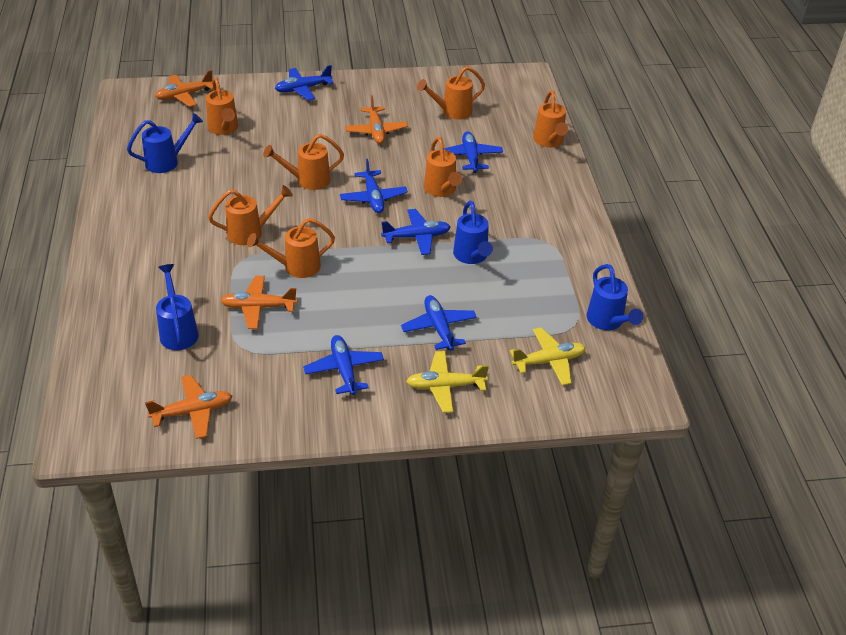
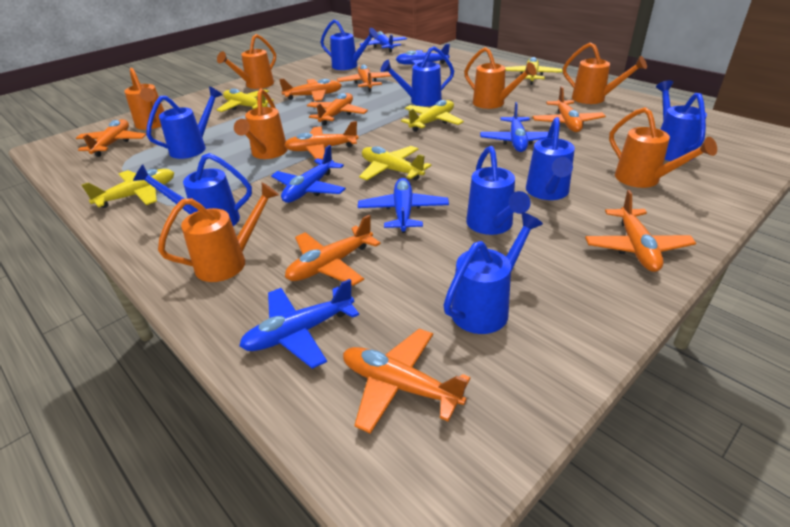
blue watering can: 4 -> 8
orange plane: 4 -> 9
yellow plane: 2 -> 5

